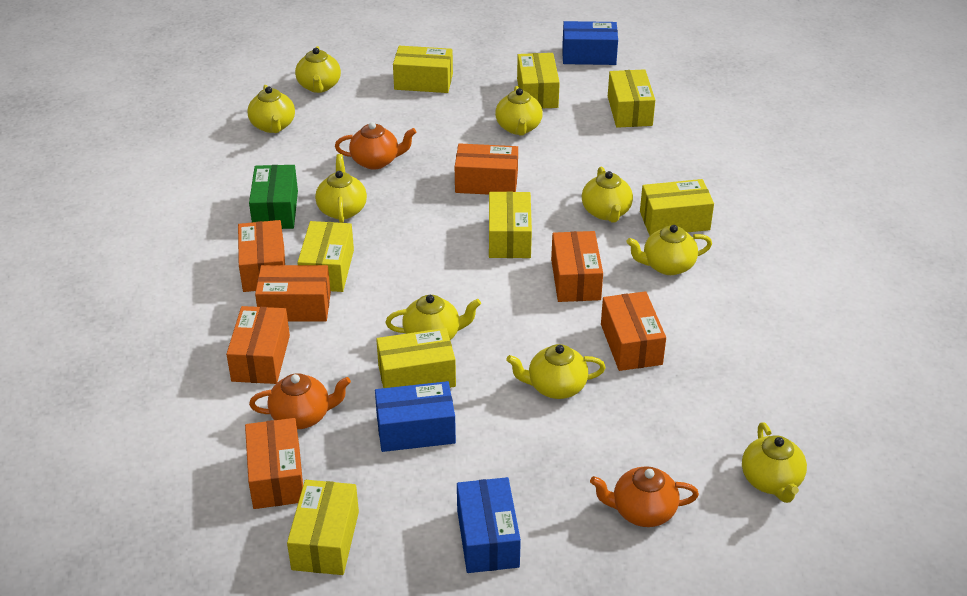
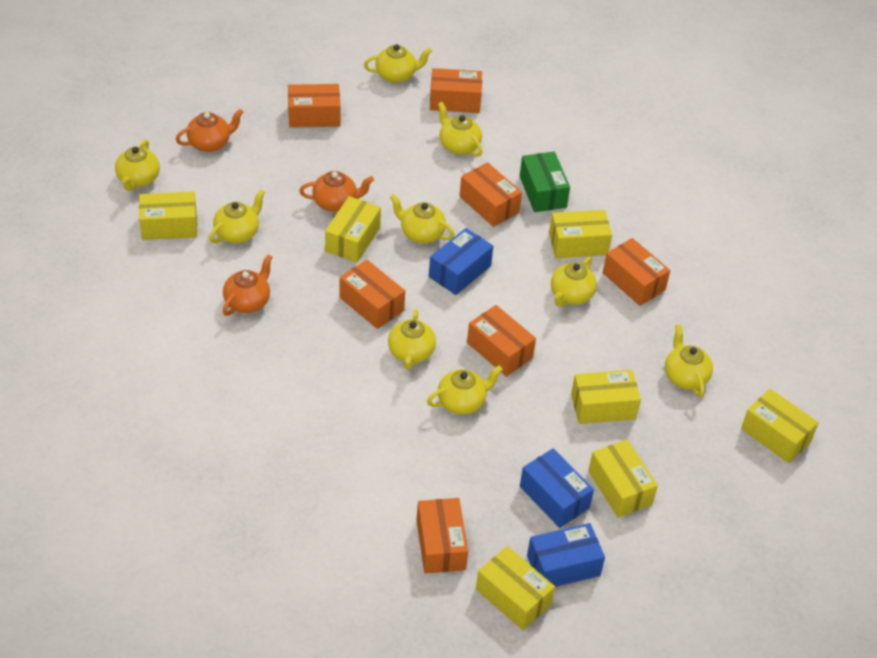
yellow box: 8 -> 7

